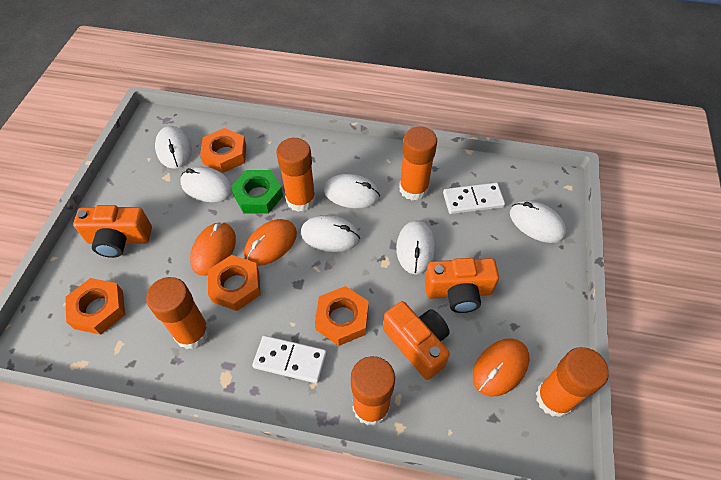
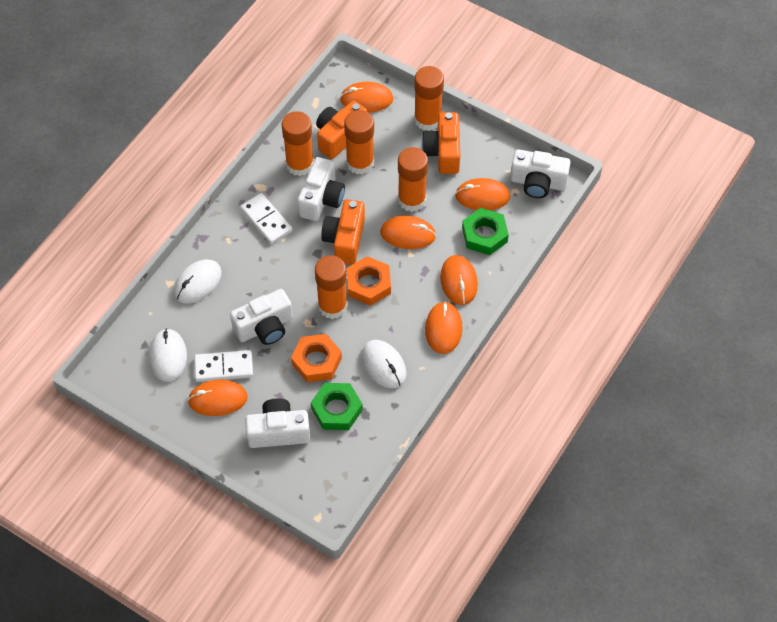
green nut: 1 -> 2
orange mouse: 3 -> 6
orange nut: 4 -> 2
white camera: 0 -> 4
white mouse: 6 -> 3

